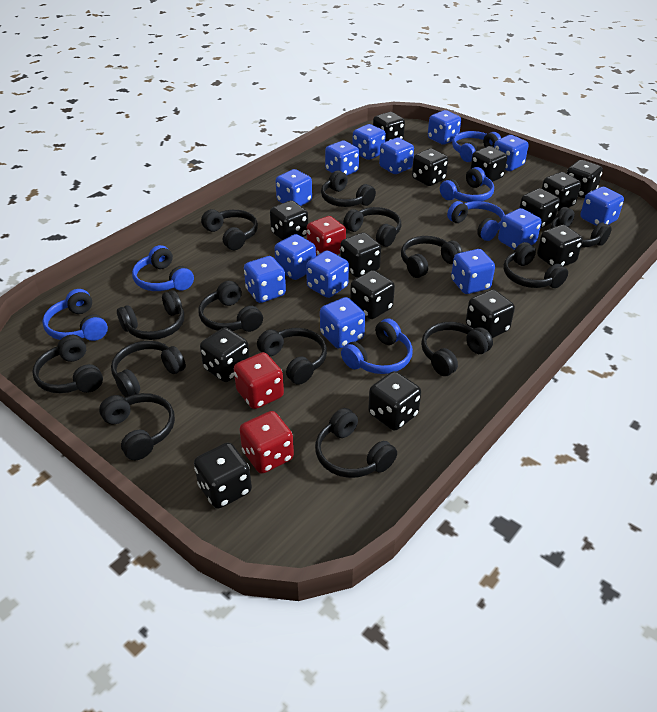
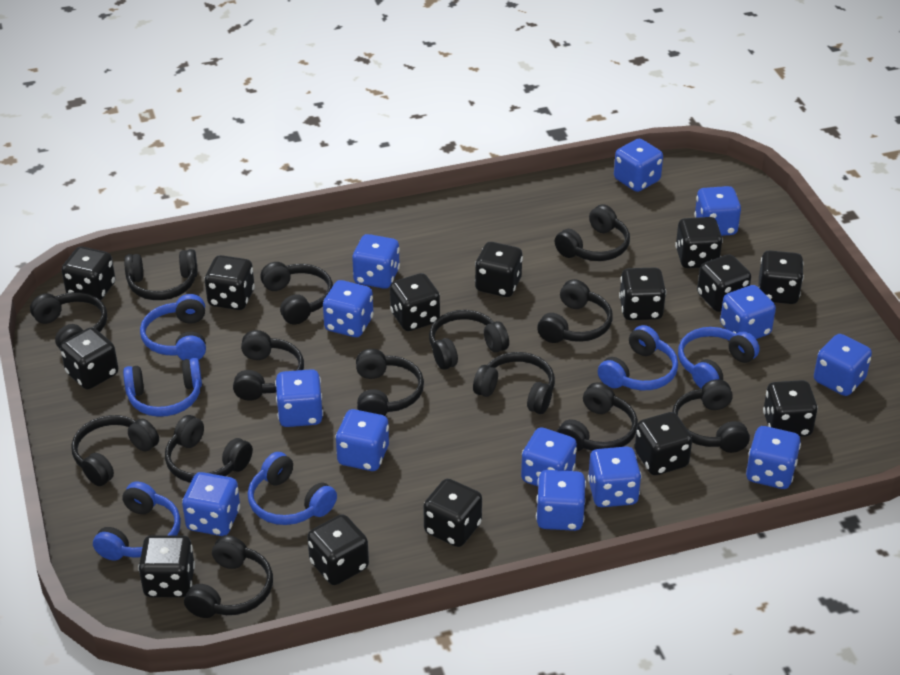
red dice: 3 -> 0

